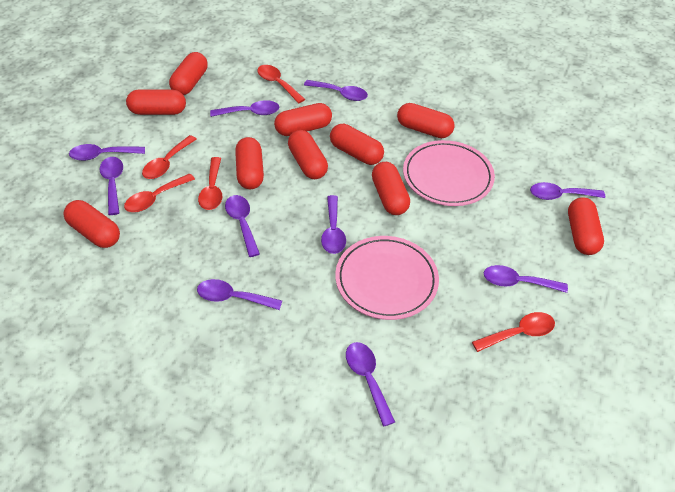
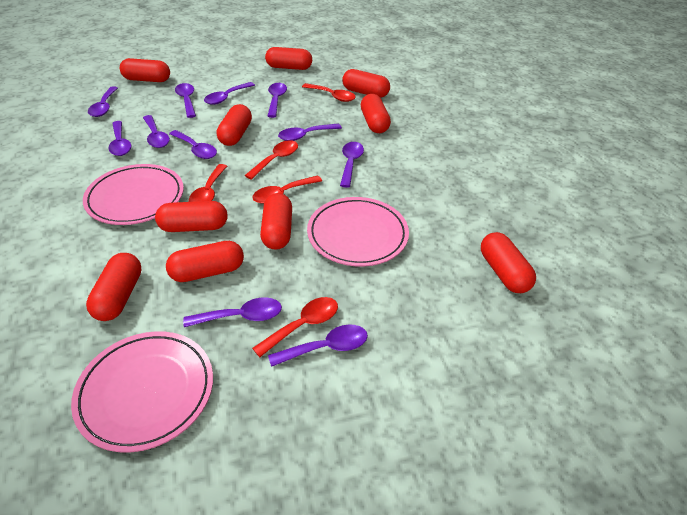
pink plate: 2 -> 3
purple spoon: 10 -> 11

